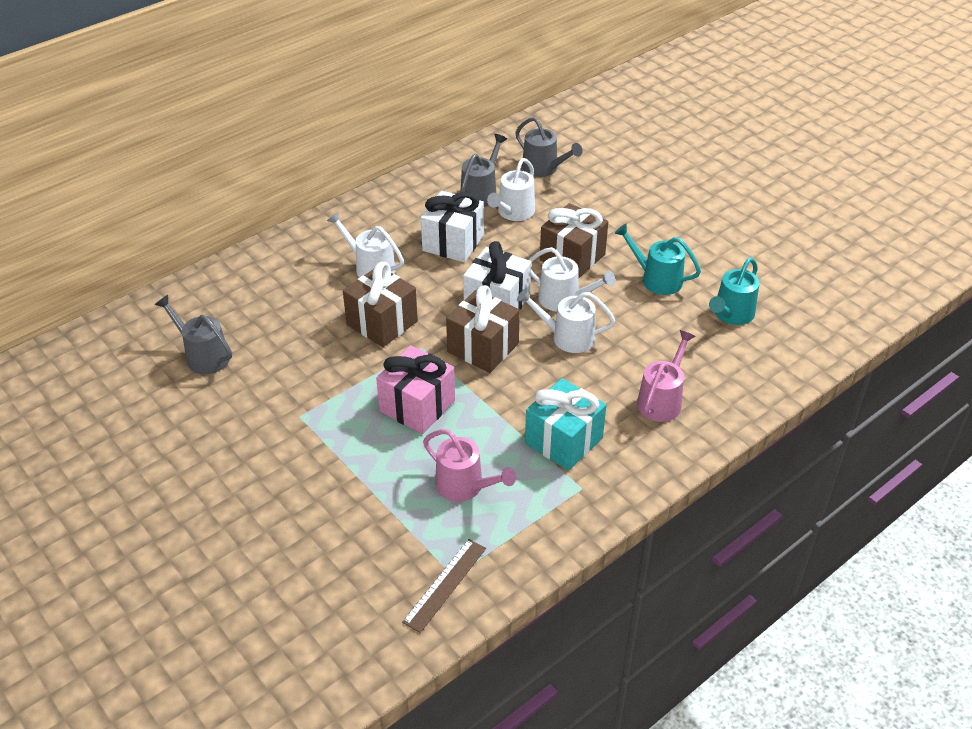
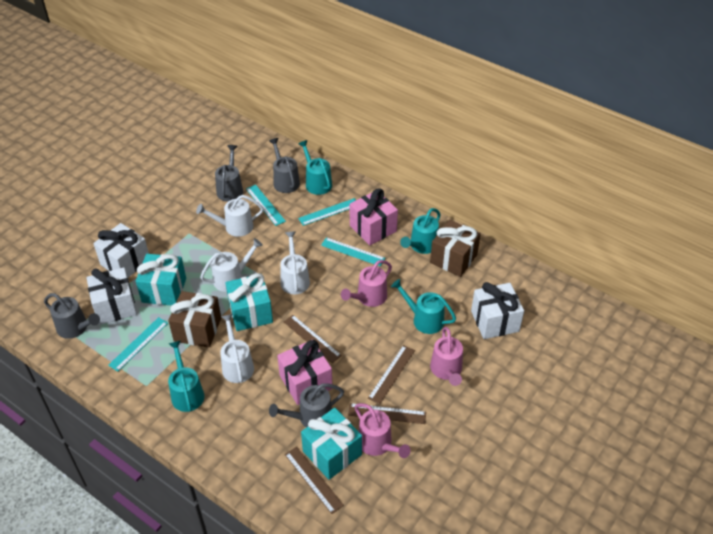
brown gift: 3 -> 2
brown ruler: 1 -> 4
grey watering can: 3 -> 4
pink gift: 1 -> 2
pink watering can: 2 -> 3
turquoise gift: 1 -> 3
turquoise ruler: 0 -> 4
turquoise watering can: 2 -> 4
white gift: 2 -> 3

